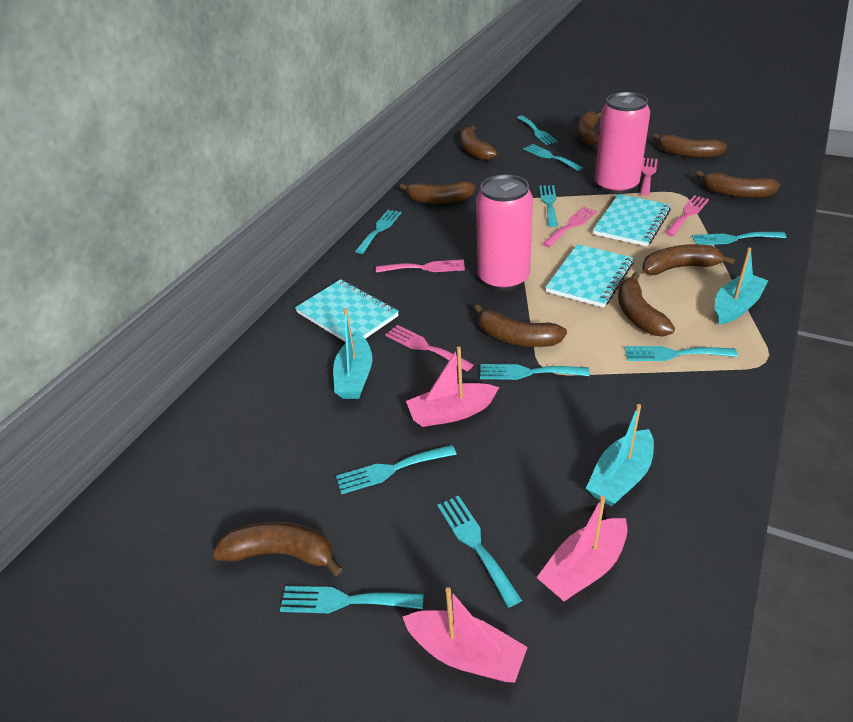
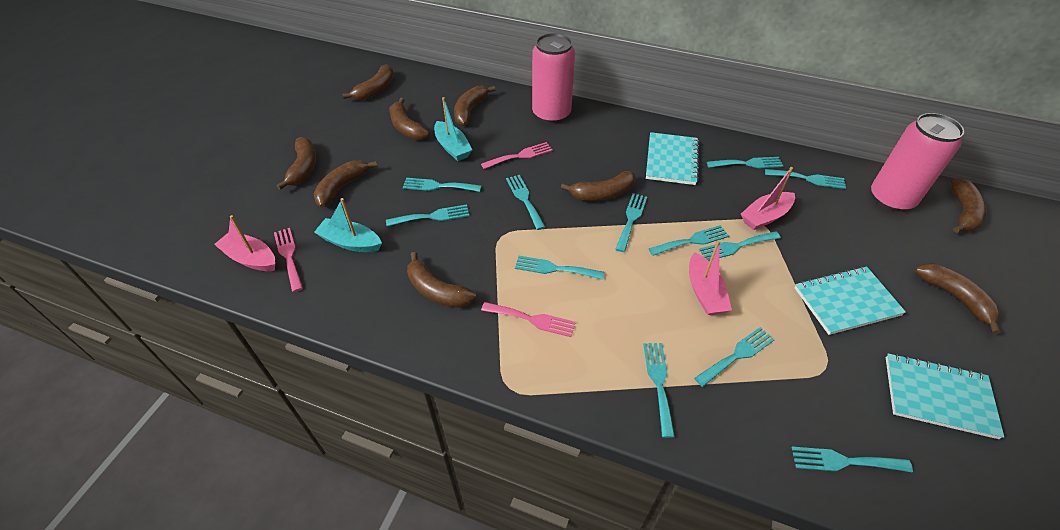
pink fork: 5 -> 3
turquoise boat: 3 -> 2
turquoise fork: 10 -> 12

